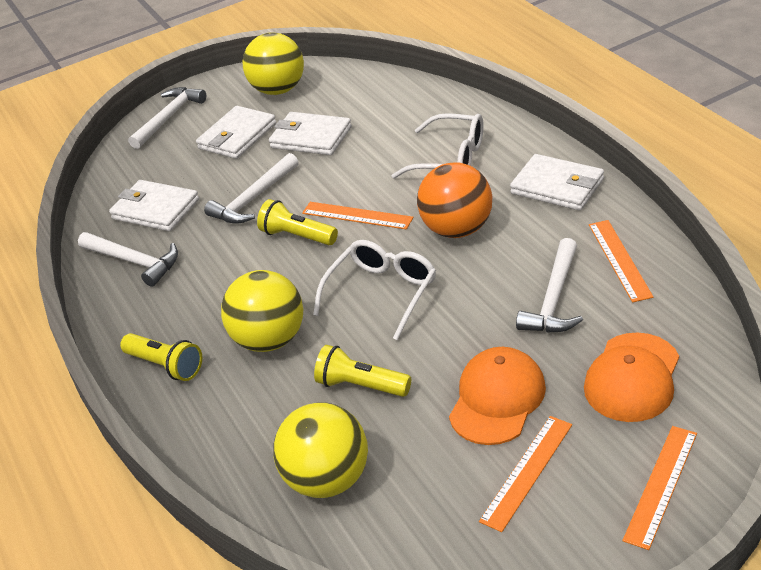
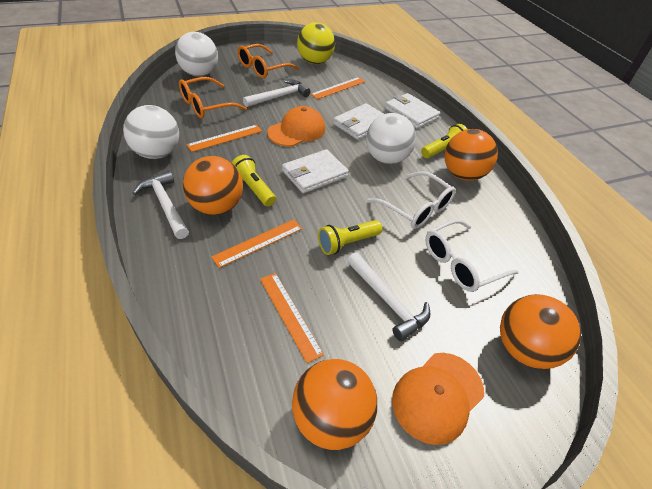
orange ball: 1 -> 4
orange glasses: 0 -> 2
white ball: 0 -> 3
white hammer: 4 -> 3
white wallet: 4 -> 3
yellow ball: 3 -> 1

